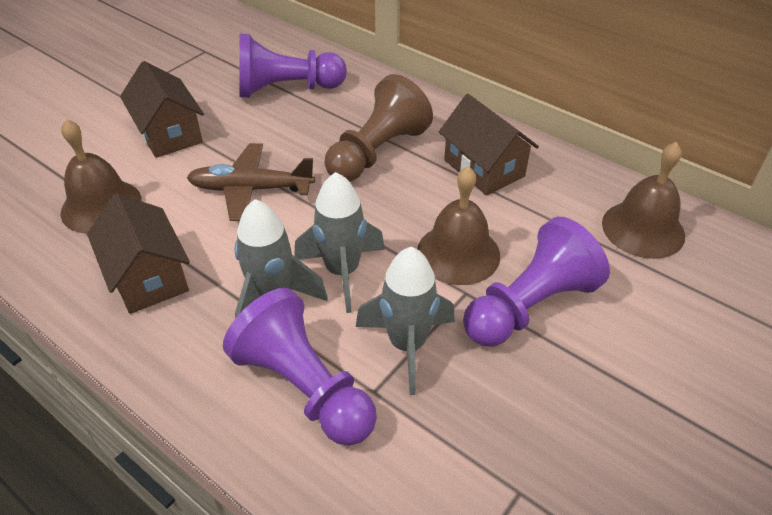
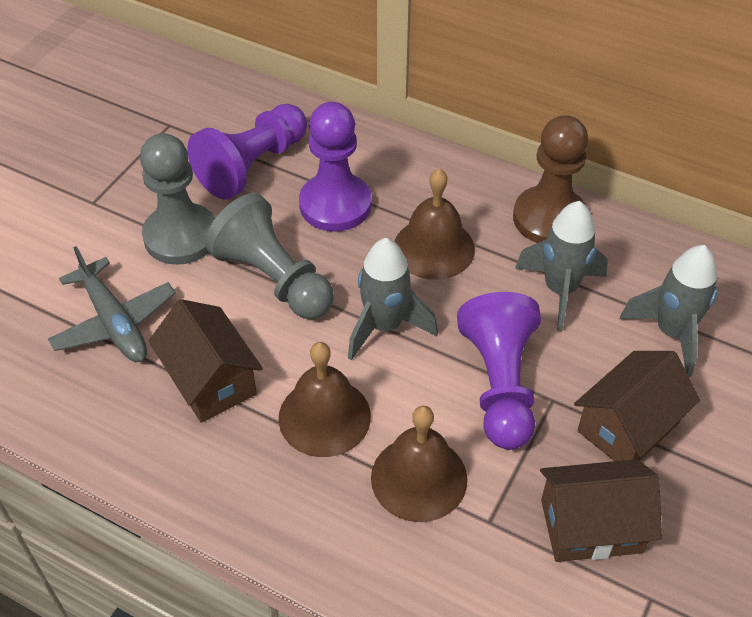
brown plane: 1 -> 0
grey pawn: 0 -> 2
grey plane: 0 -> 1

